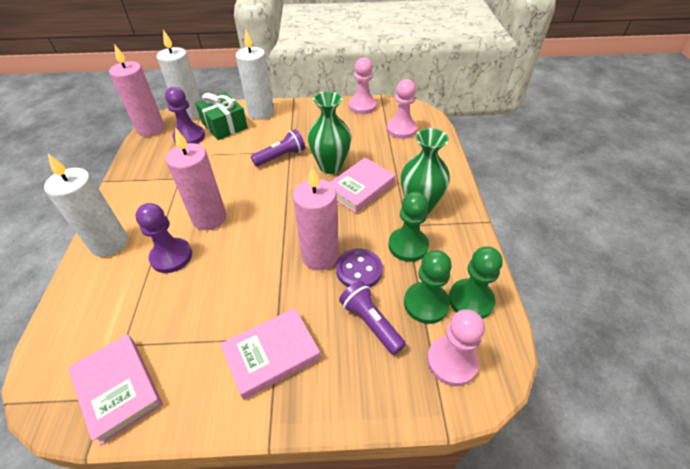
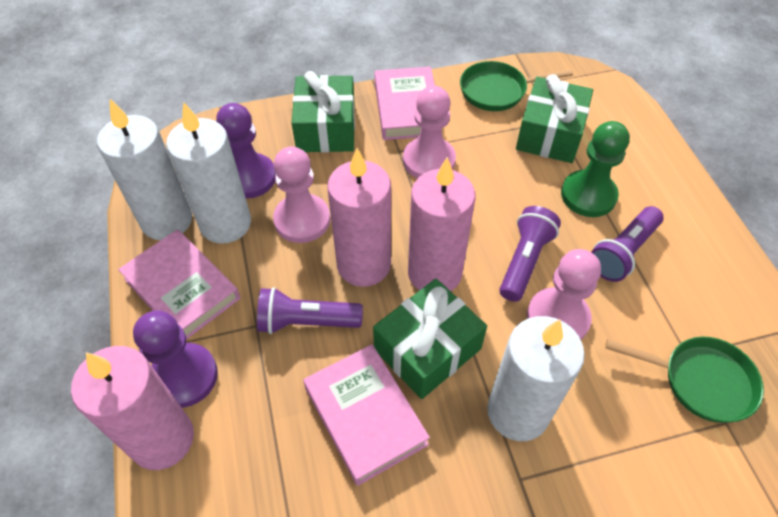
green gift: 1 -> 3
green pan: 0 -> 2
green pawn: 3 -> 1
green vase: 2 -> 0
purple button: 1 -> 0
purple flashlight: 2 -> 3

